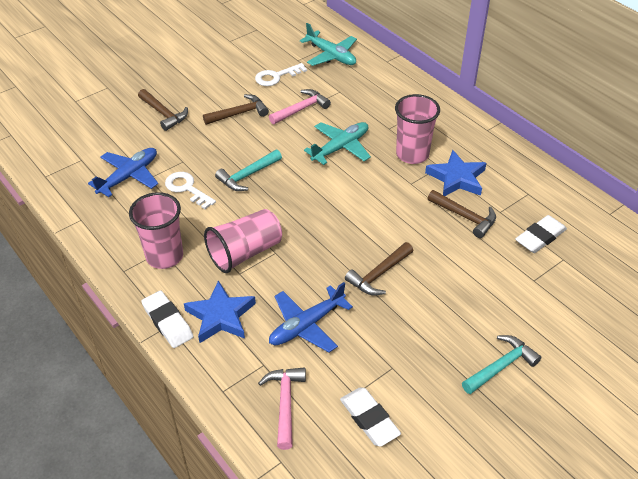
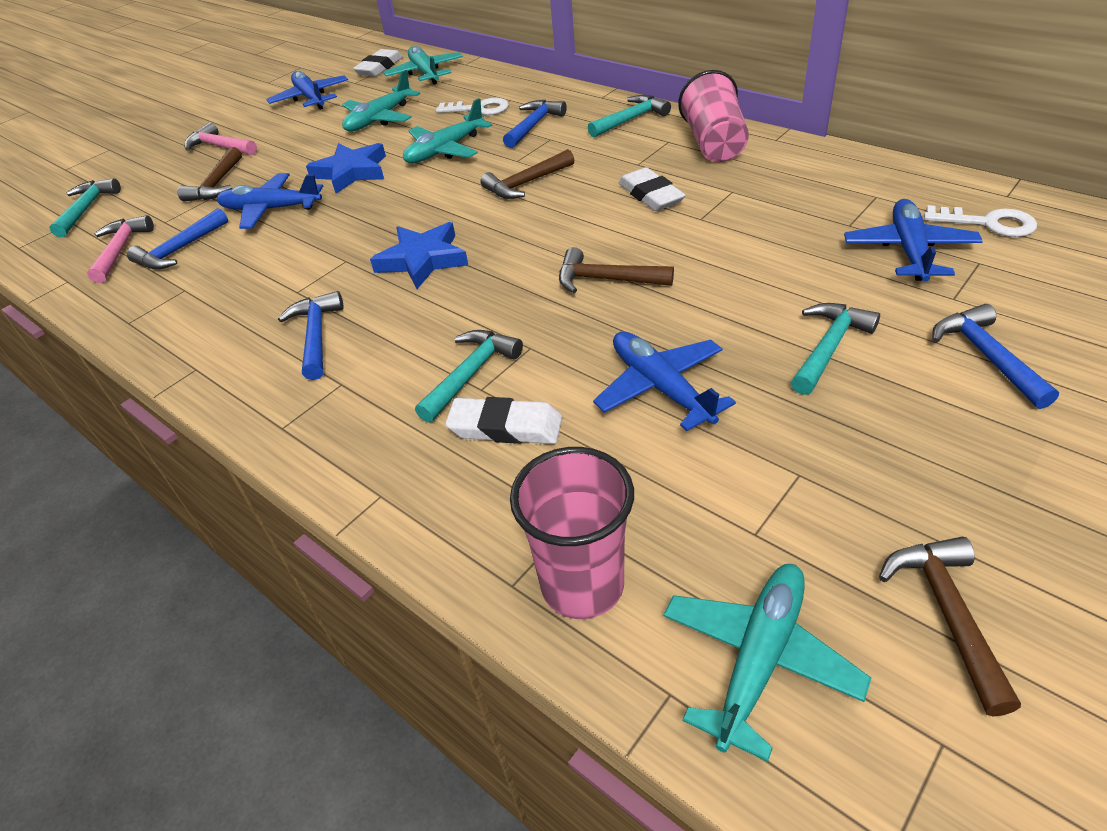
blue hammer: 0 -> 4
blue plane: 2 -> 4
pink cup: 3 -> 2
turquoise hammer: 2 -> 4
turquoise plane: 2 -> 4

